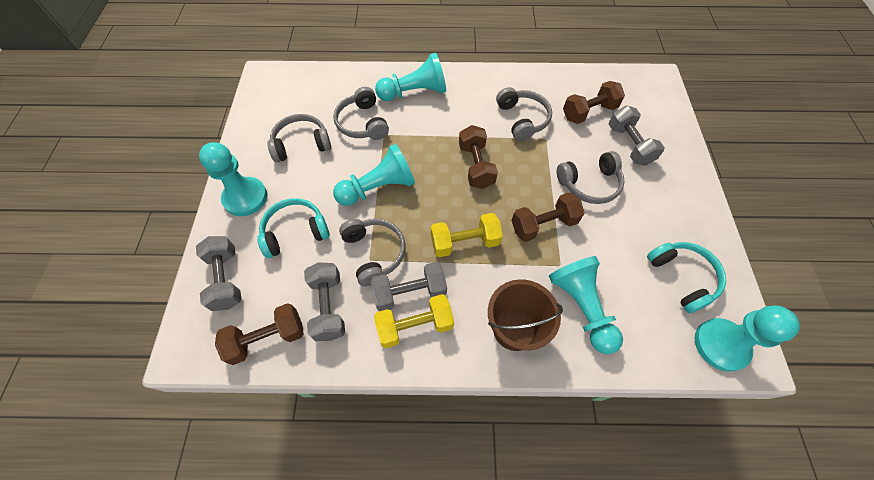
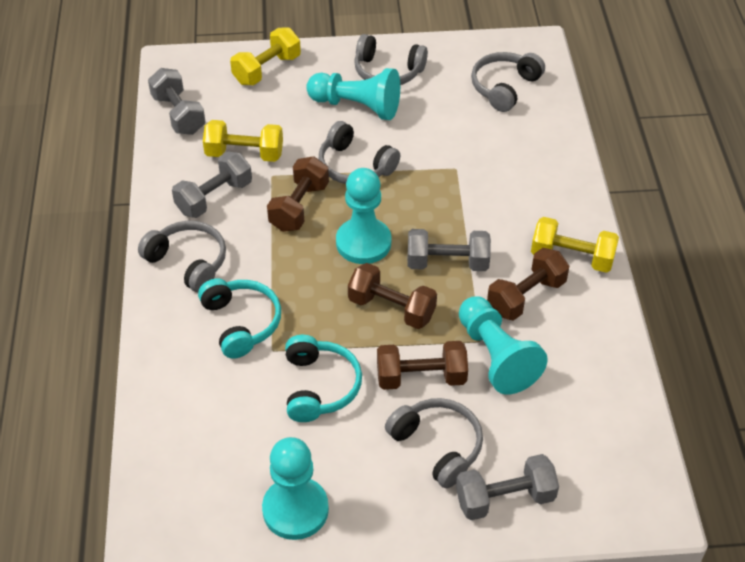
brown bucket: 1 -> 0
turquoise pawn: 5 -> 4
yellow dumbbell: 2 -> 3

